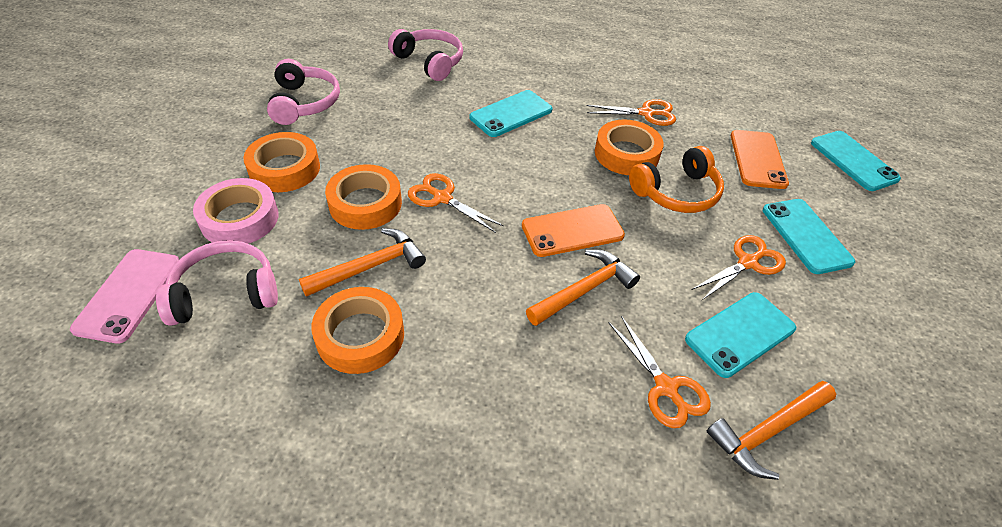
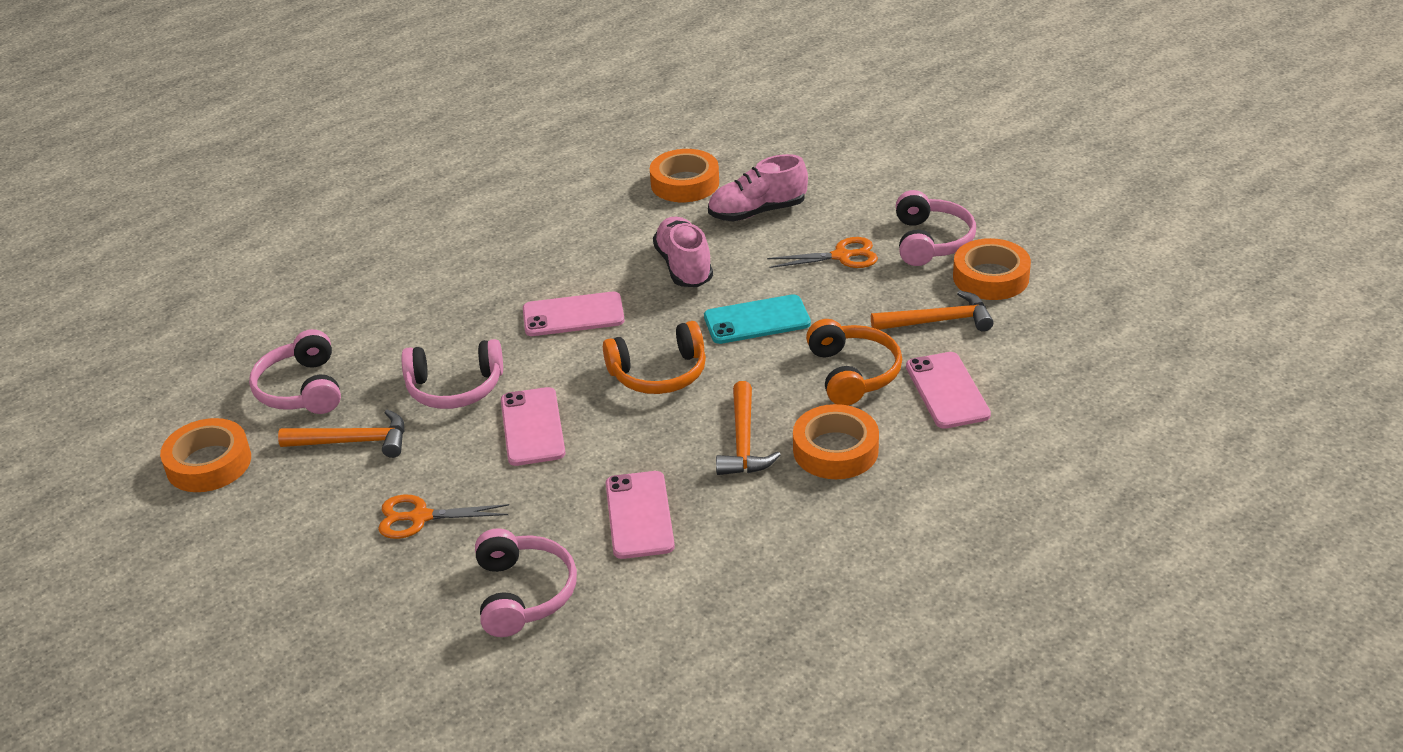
orange headphones: 1 -> 2
orange phone: 2 -> 0
orange scissors: 4 -> 2
pink headphones: 3 -> 4
pink phone: 1 -> 4
pink shoe: 0 -> 2
pink tape: 1 -> 0
turquoise phone: 4 -> 1

